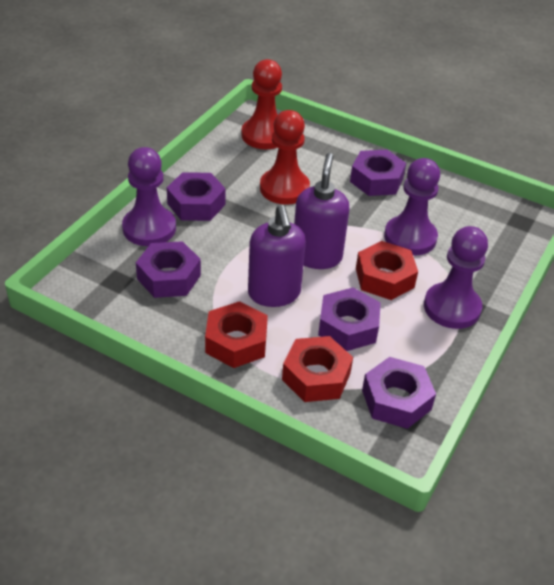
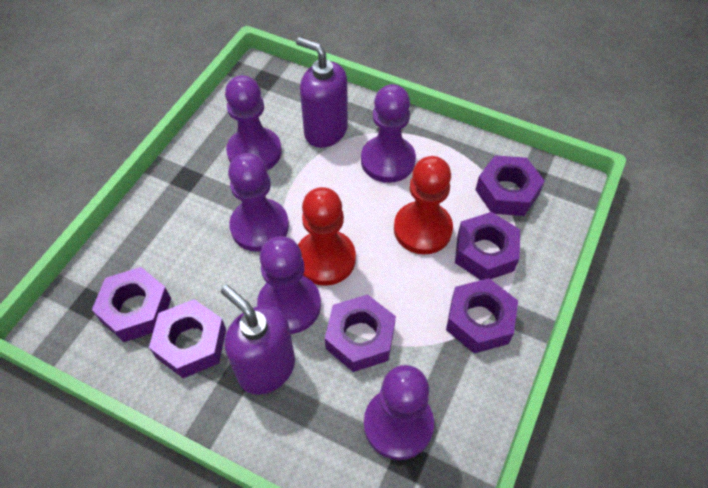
purple nut: 5 -> 6
purple pawn: 3 -> 5
red nut: 3 -> 0

